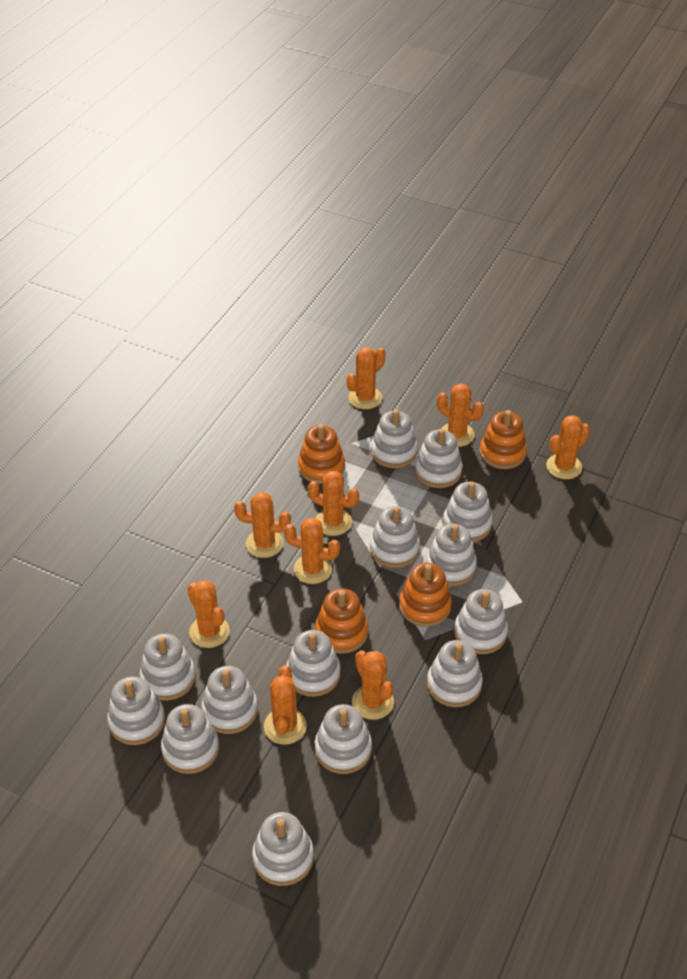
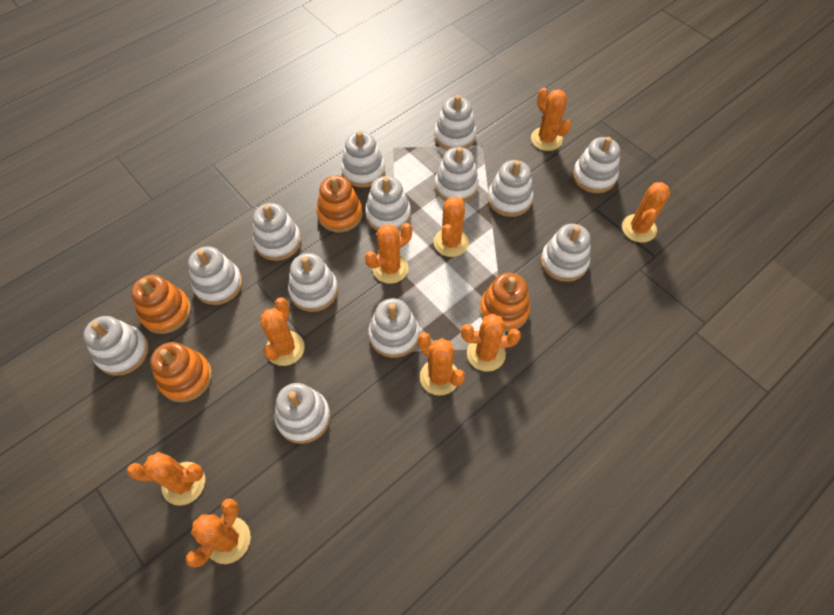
white stacking toy: 14 -> 13

